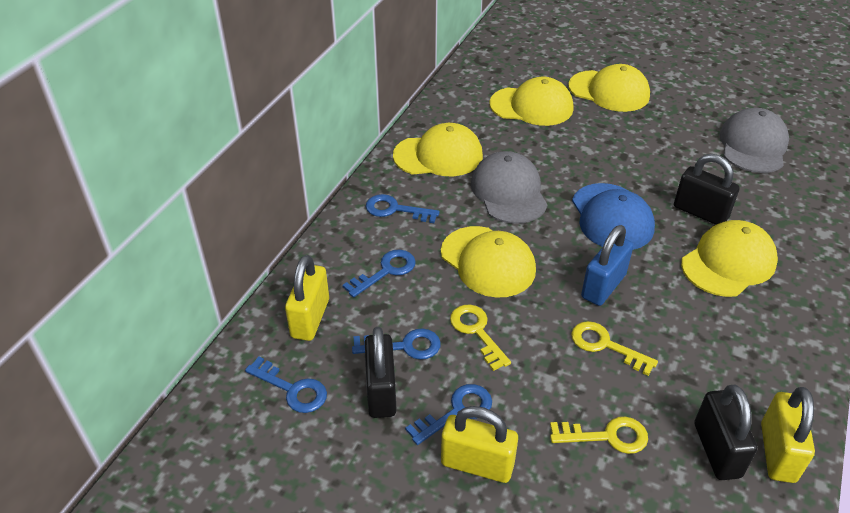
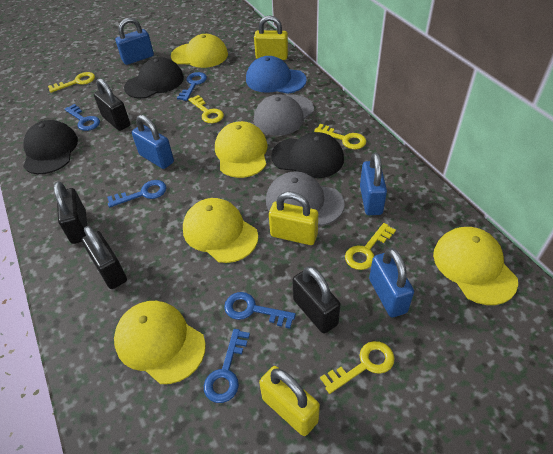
black cap: 0 -> 3
black padlock: 3 -> 4
blue padlock: 1 -> 4
yellow key: 3 -> 5

